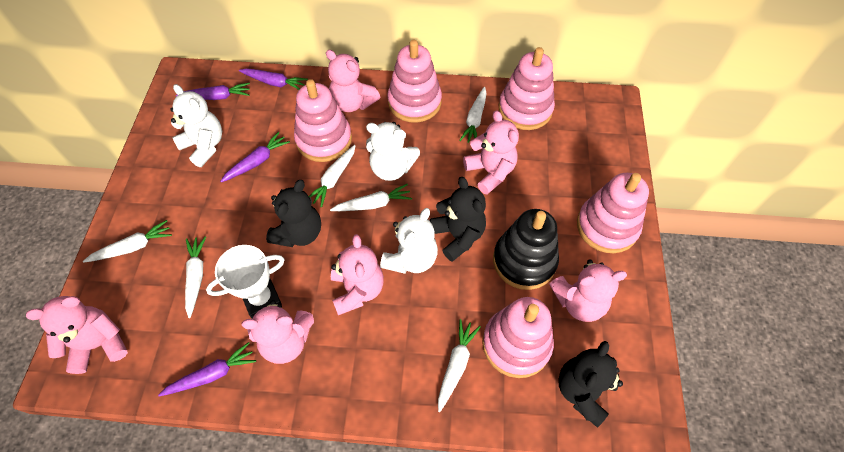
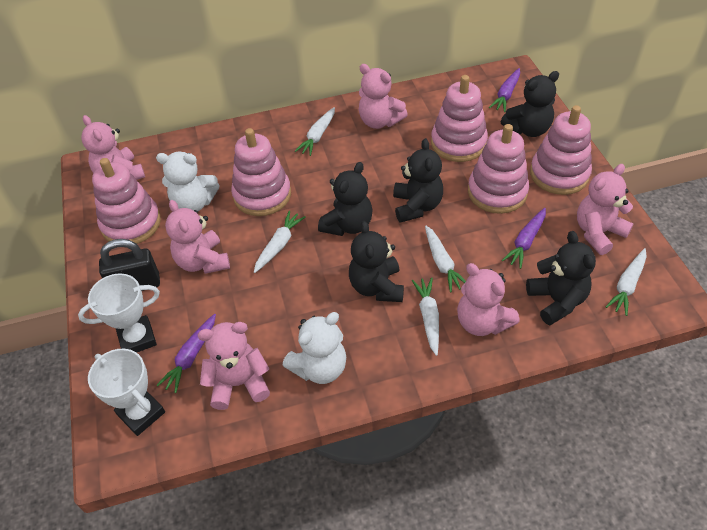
black padlock: 0 -> 1
black stacking toy: 1 -> 0
black teddy bear: 3 -> 5
purple carrot: 4 -> 3
white carrot: 6 -> 5
white teddy bear: 3 -> 2
white trophy: 1 -> 2

